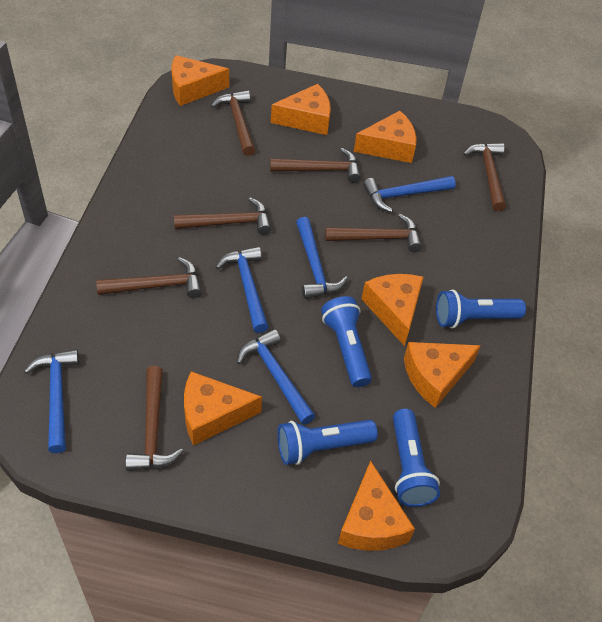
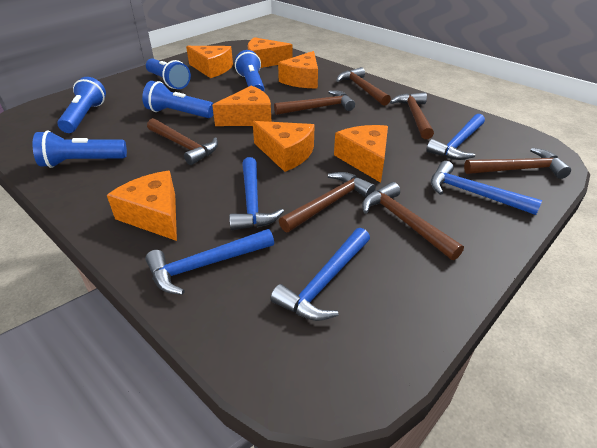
blue flashlight: 4 -> 5

